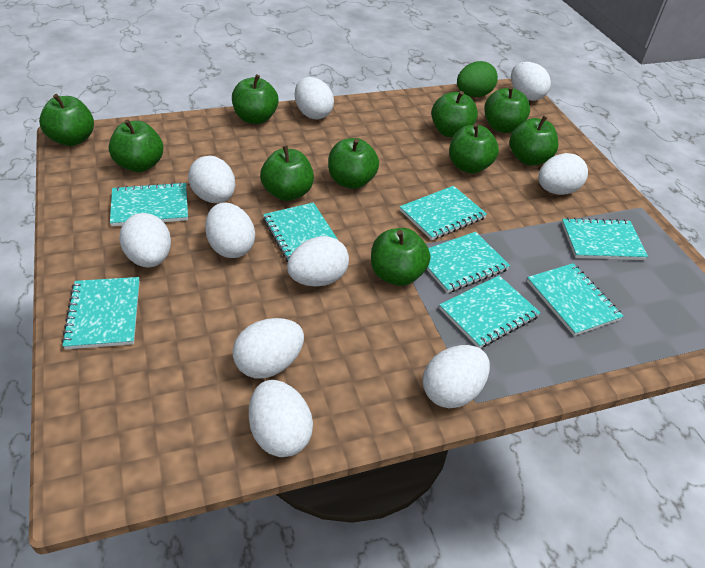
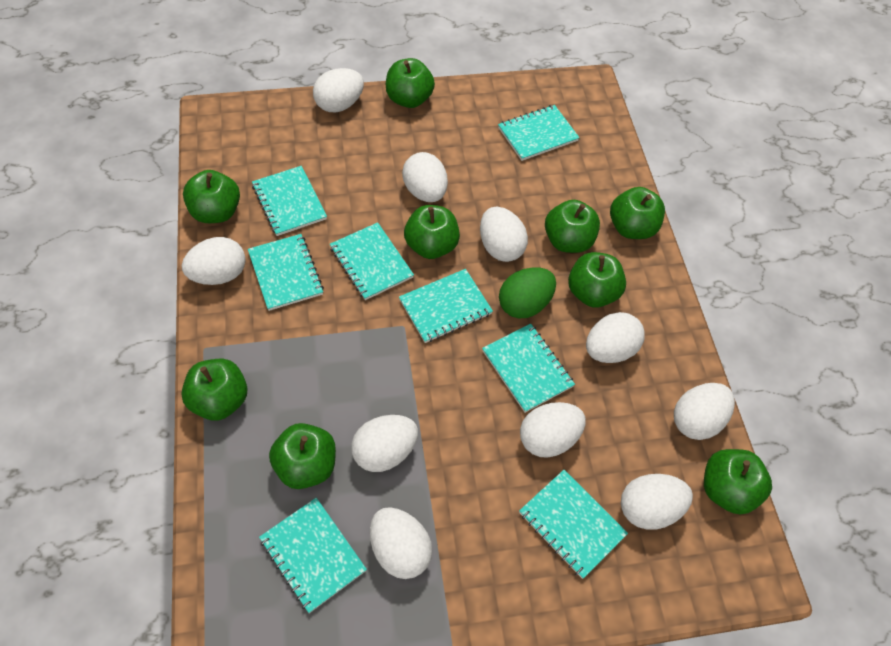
green apple: 10 -> 9

